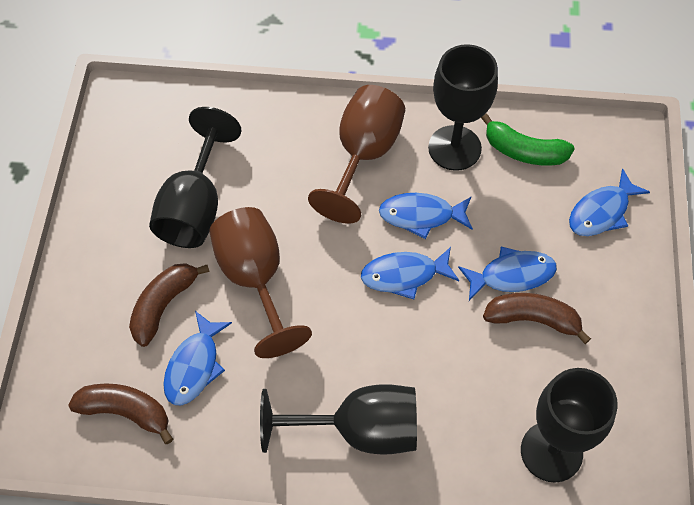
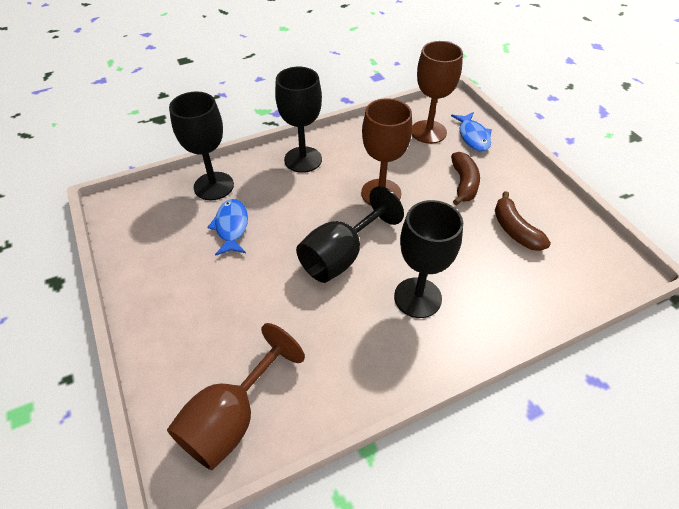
blue fish: 5 -> 2
brown banana: 3 -> 2
brown goblet: 2 -> 3
green banana: 1 -> 0

